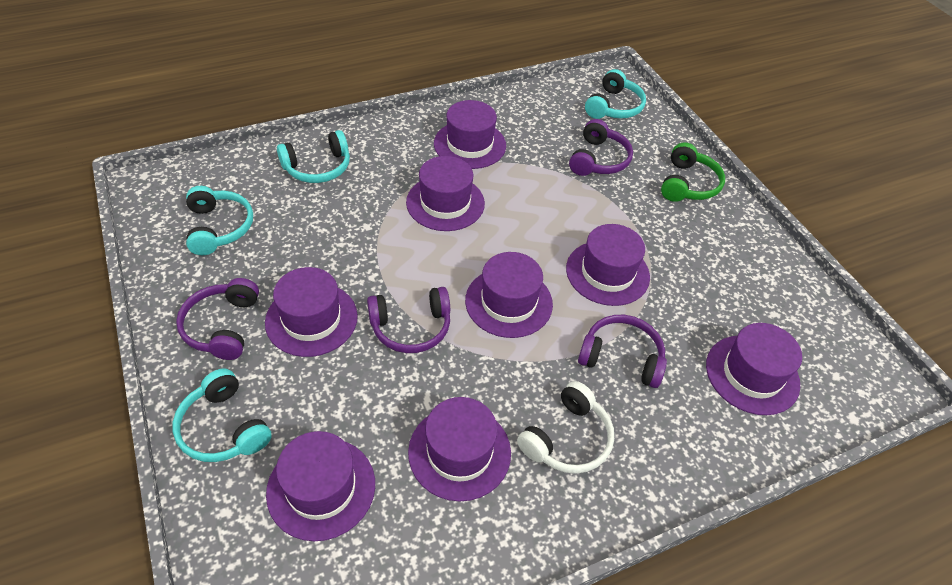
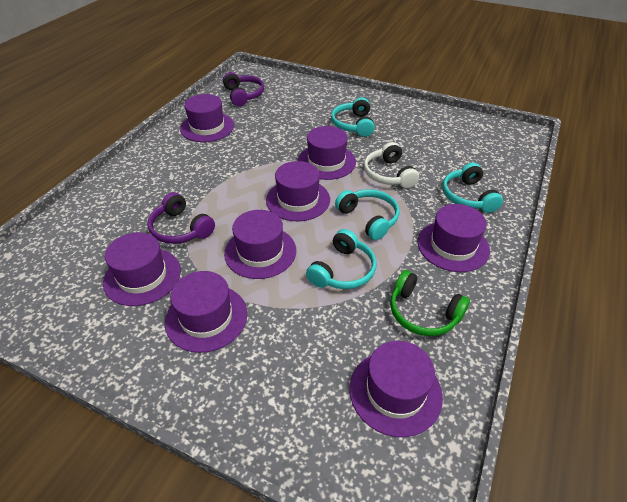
purple headphones: 4 -> 2

